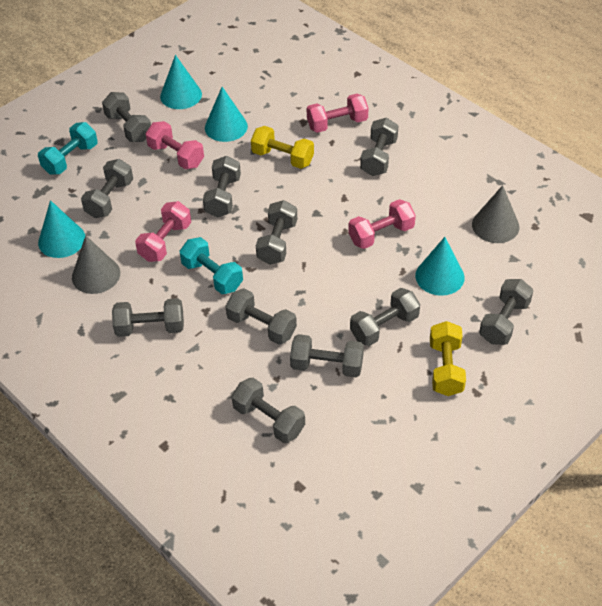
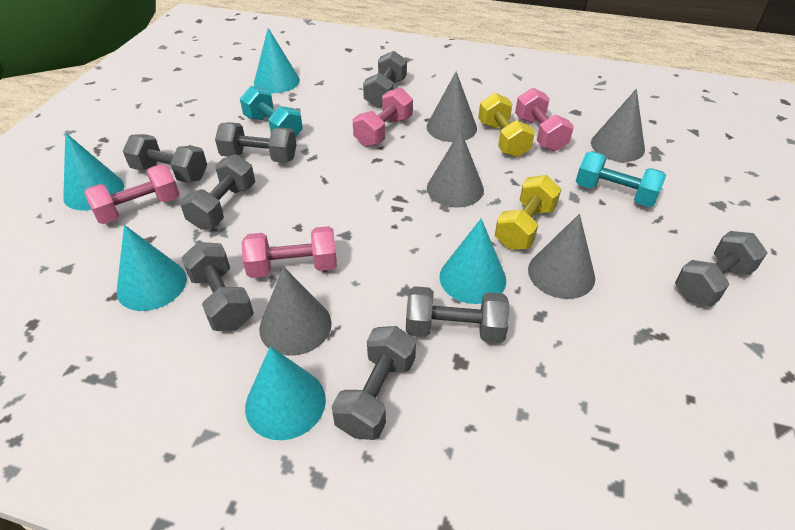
grey cone: 2 -> 5
grey dumbbell: 11 -> 8
turquoise cone: 4 -> 5

